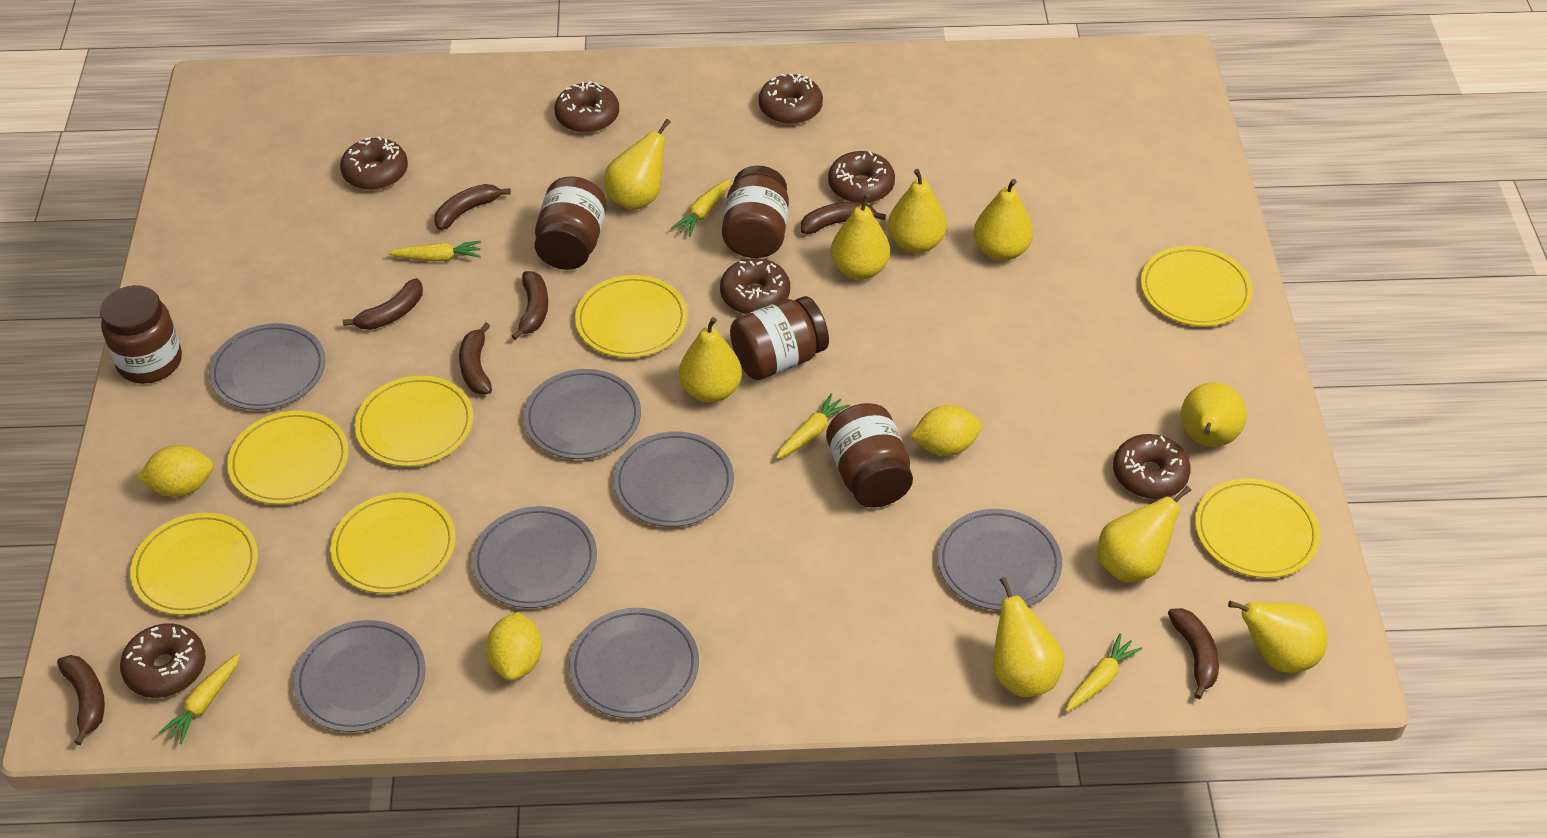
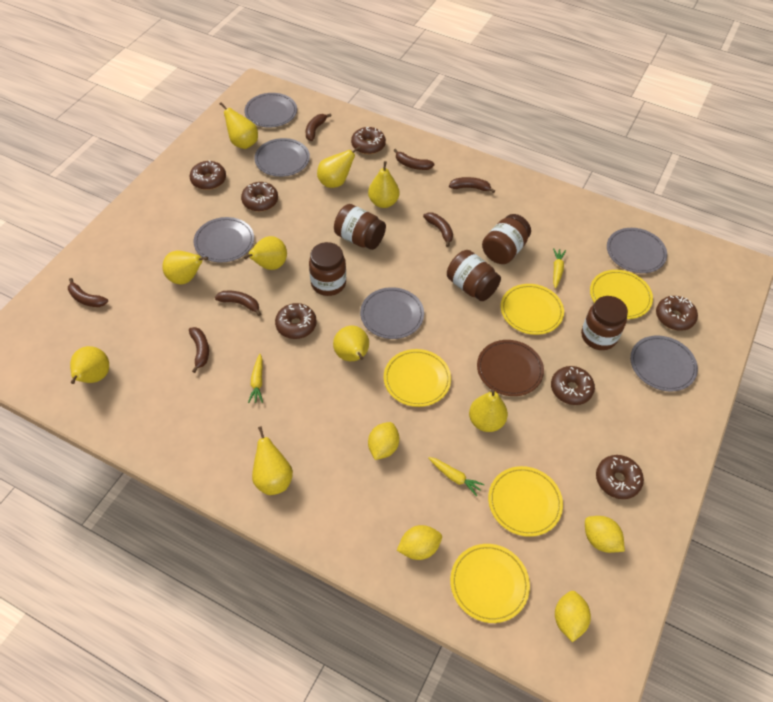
brown plate: 0 -> 1
grey plate: 7 -> 6
yellow carrot: 5 -> 3
yellow lemon: 3 -> 4
yellow plate: 7 -> 5

